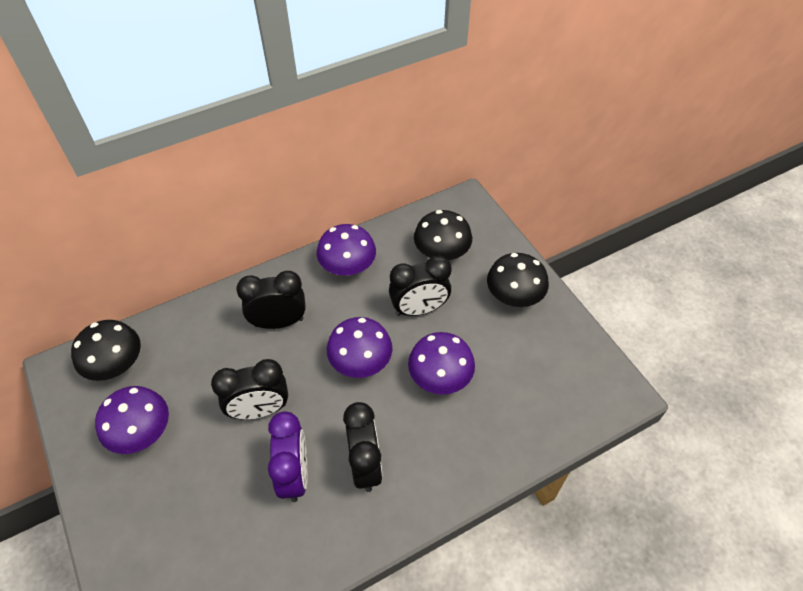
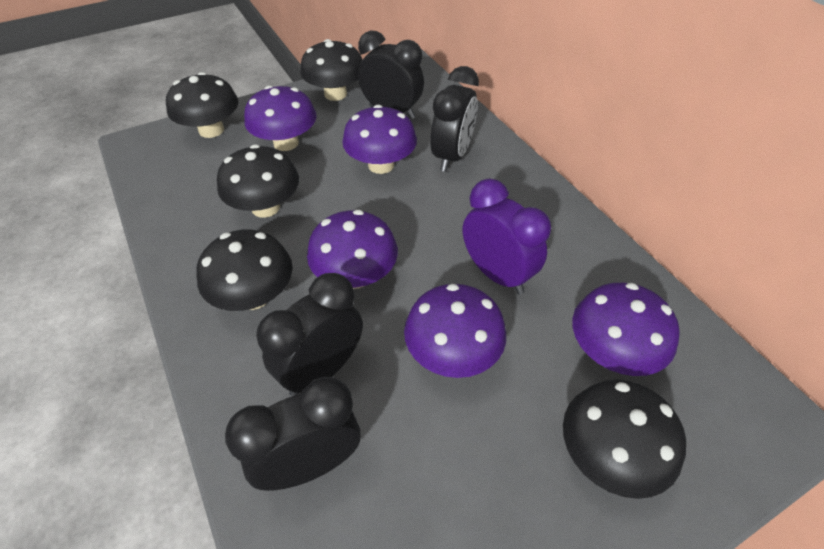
black mushroom: 3 -> 5
purple mushroom: 4 -> 5

